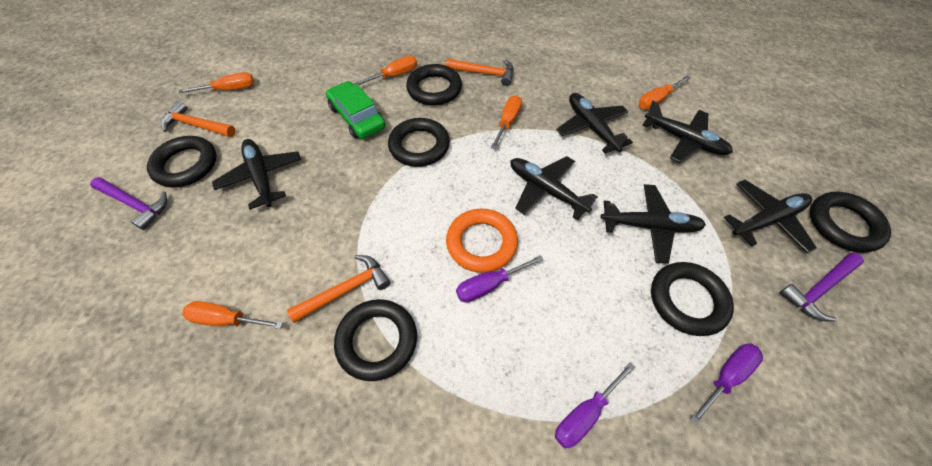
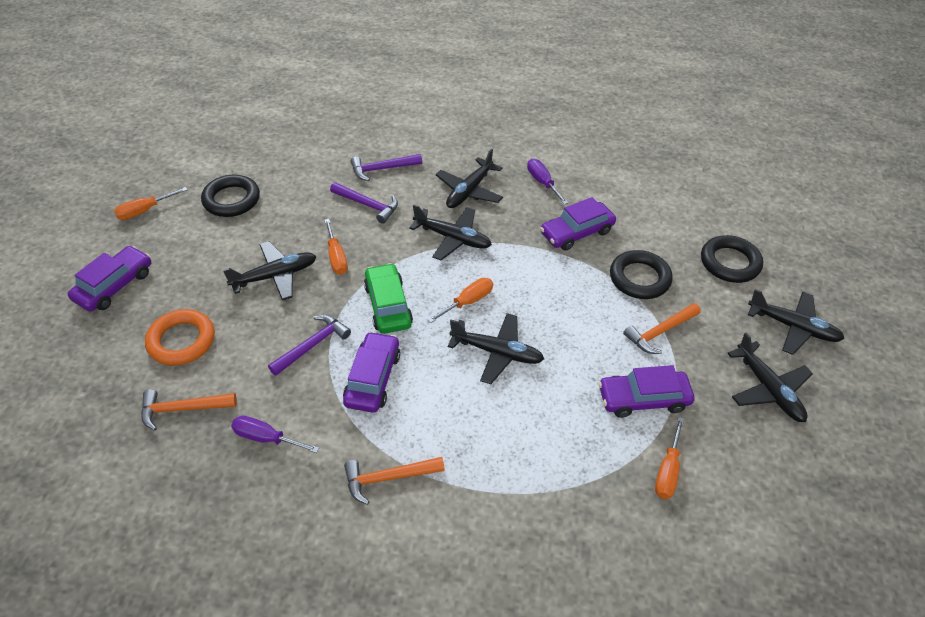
black ring: 6 -> 3
orange screwdriver: 5 -> 4
purple car: 0 -> 4
purple hammer: 2 -> 3
purple screwdriver: 3 -> 2

